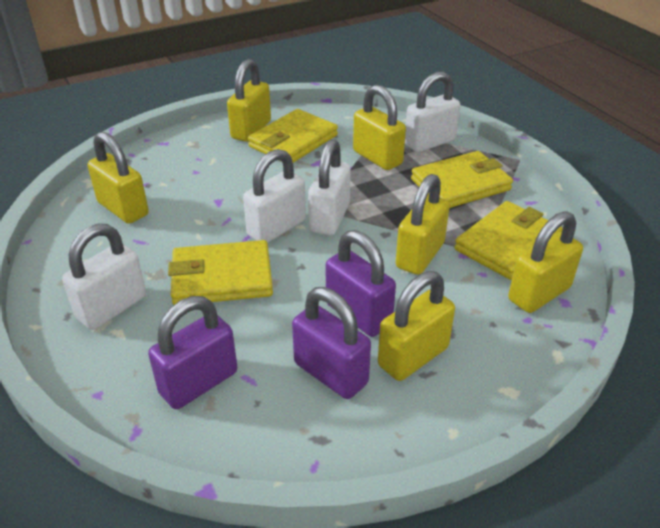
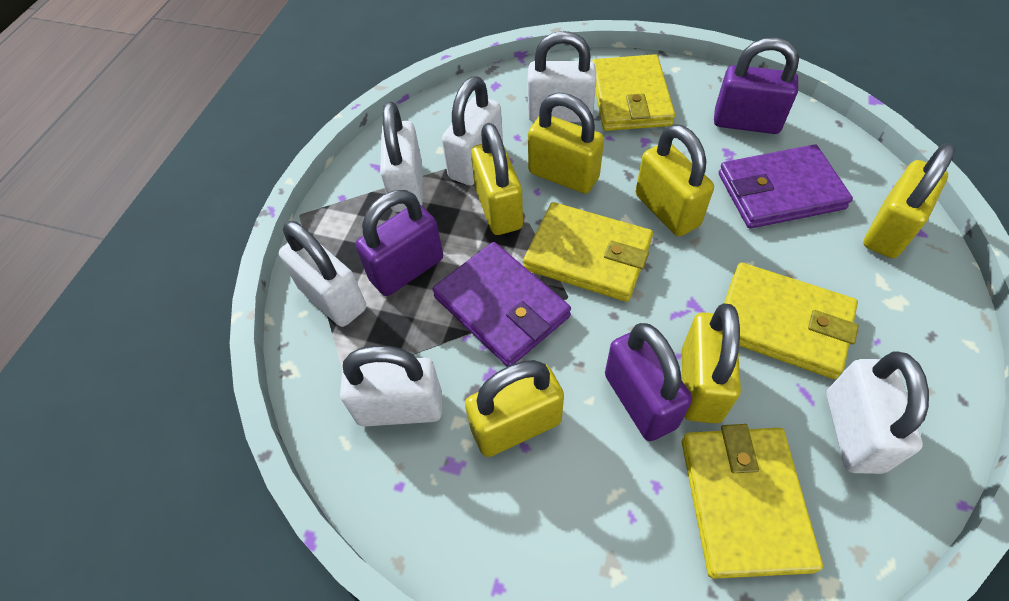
purple wallet: 0 -> 2
white padlock: 4 -> 6

